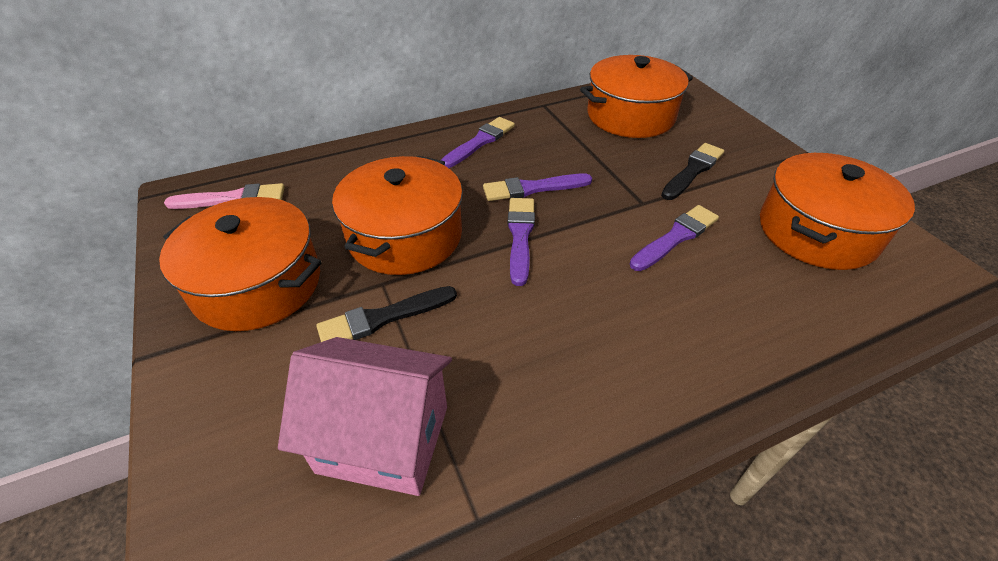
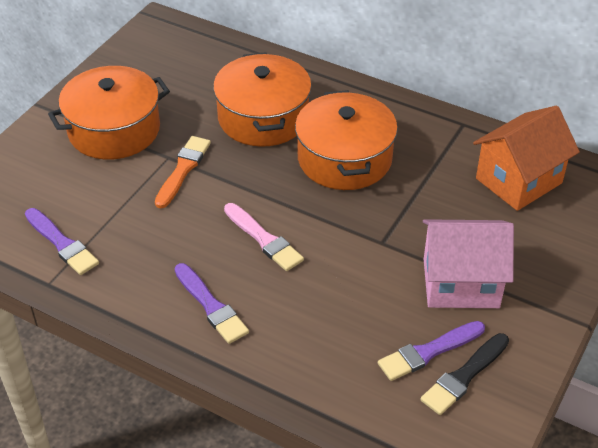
black brush: 2 -> 1
orange brush: 0 -> 1
orange house: 0 -> 1
orange pot: 4 -> 3
purple brush: 4 -> 3

